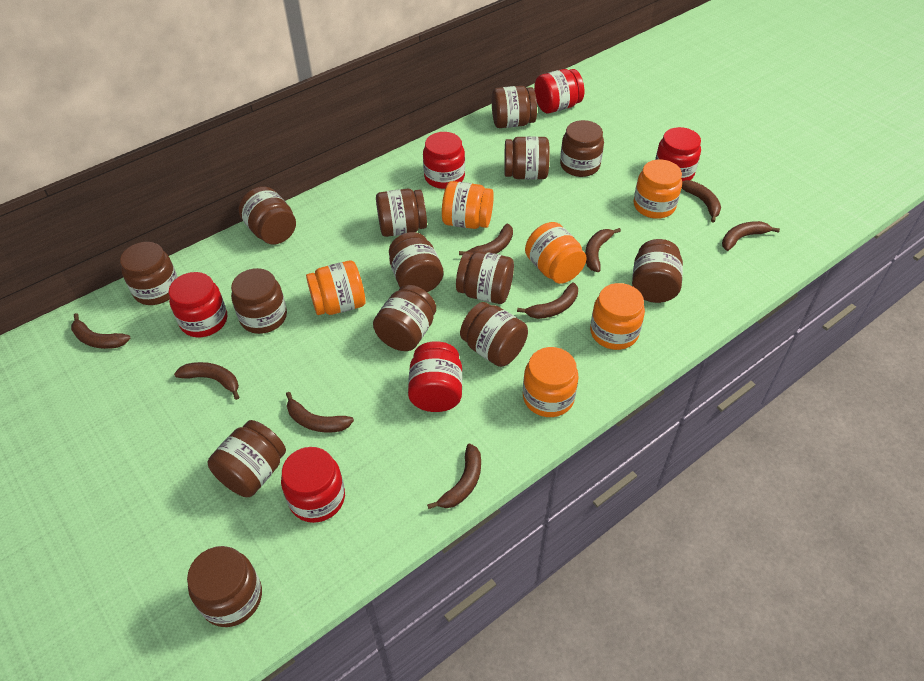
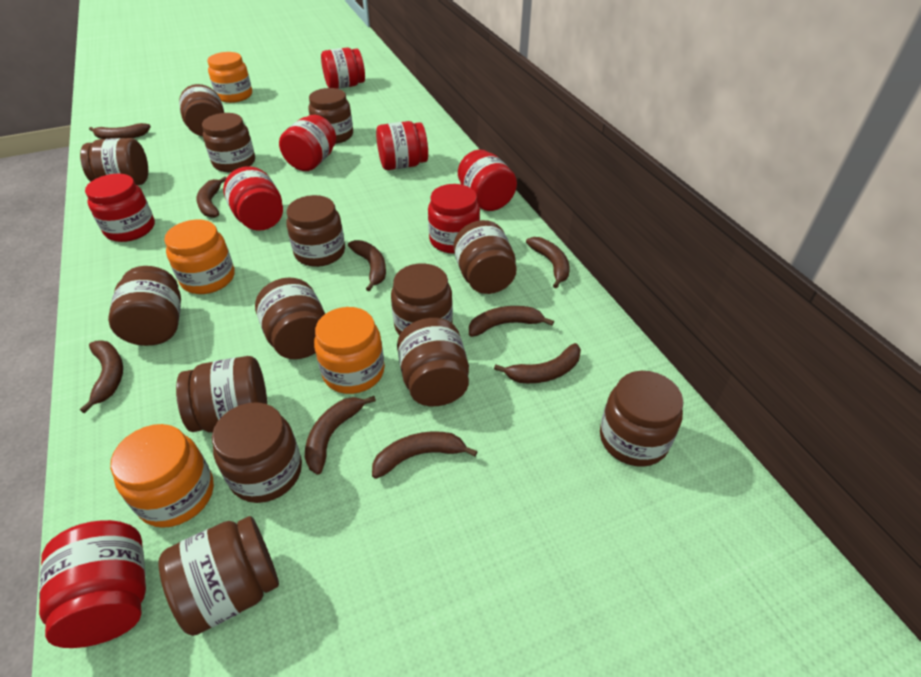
orange jar: 6 -> 4
red jar: 6 -> 8

